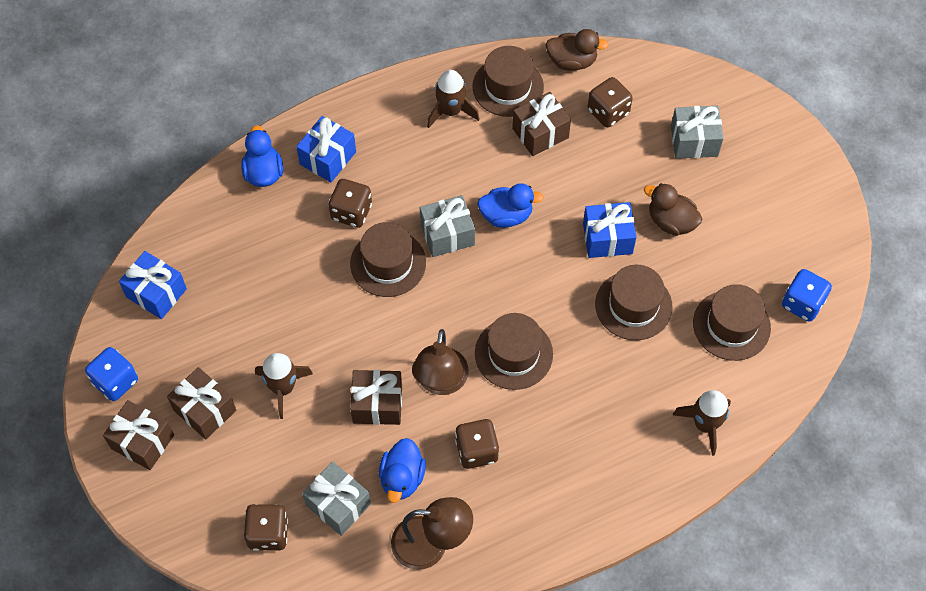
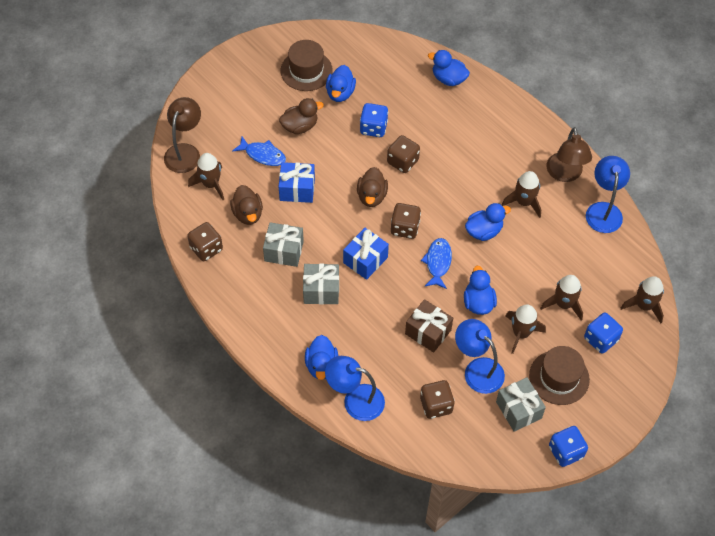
blue dice: 2 -> 3
blue duck: 3 -> 5
blue fish: 0 -> 2
blue gift: 3 -> 2
blue lamp: 0 -> 3
brown duck: 2 -> 3
brown gift: 4 -> 1
brown hat: 5 -> 2
brown rocket: 3 -> 5

